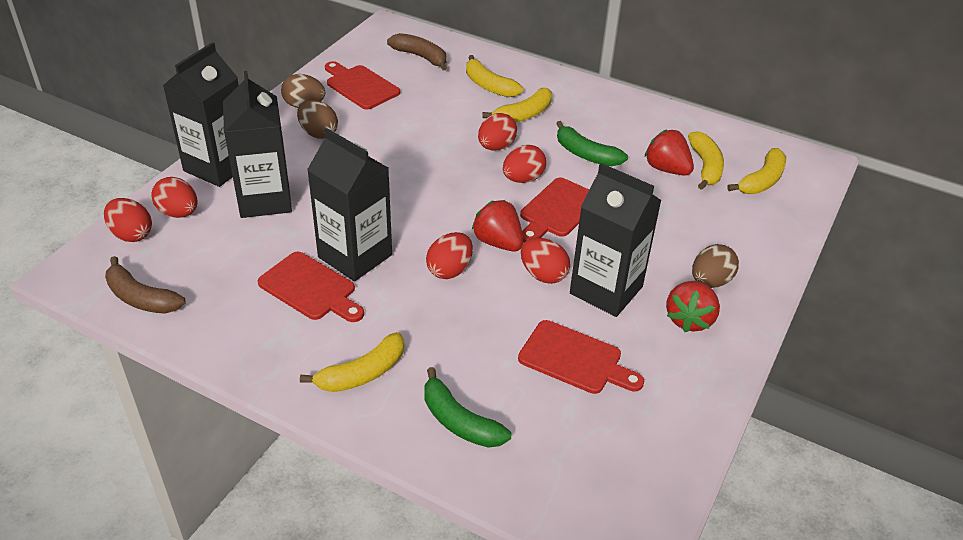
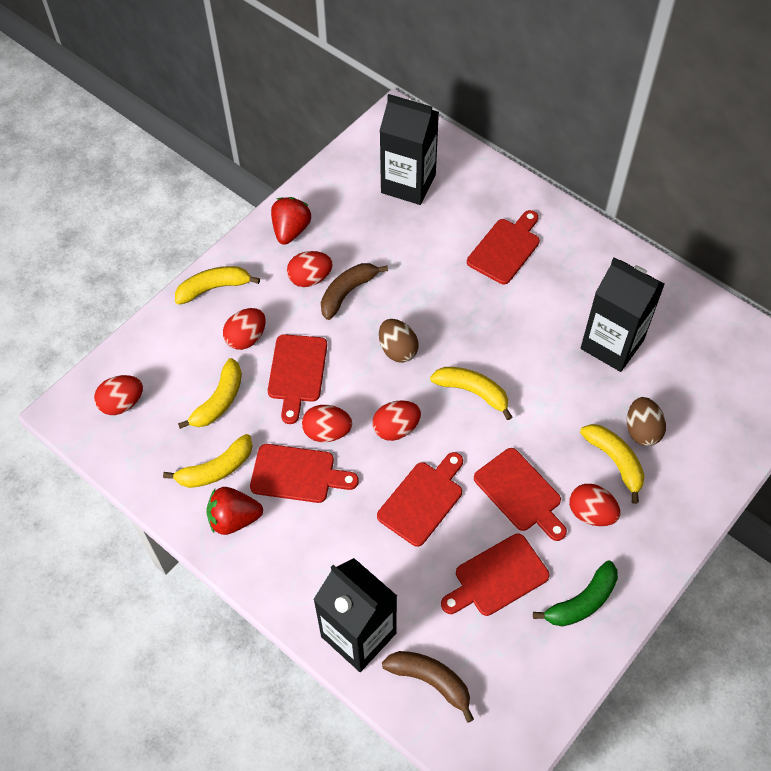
black carton: 4 -> 3
brown egg: 3 -> 2
green banana: 2 -> 1
red cutting board: 4 -> 6
red strawberry: 3 -> 2

